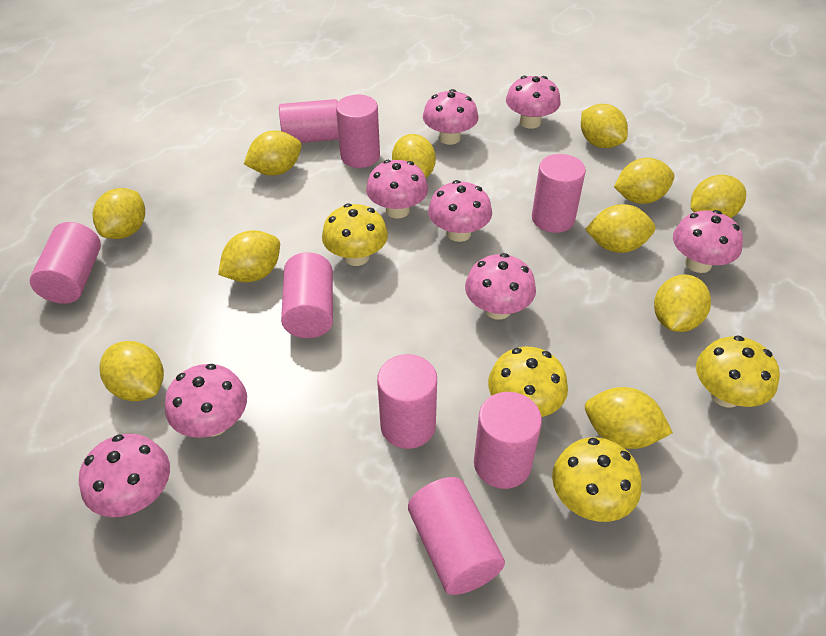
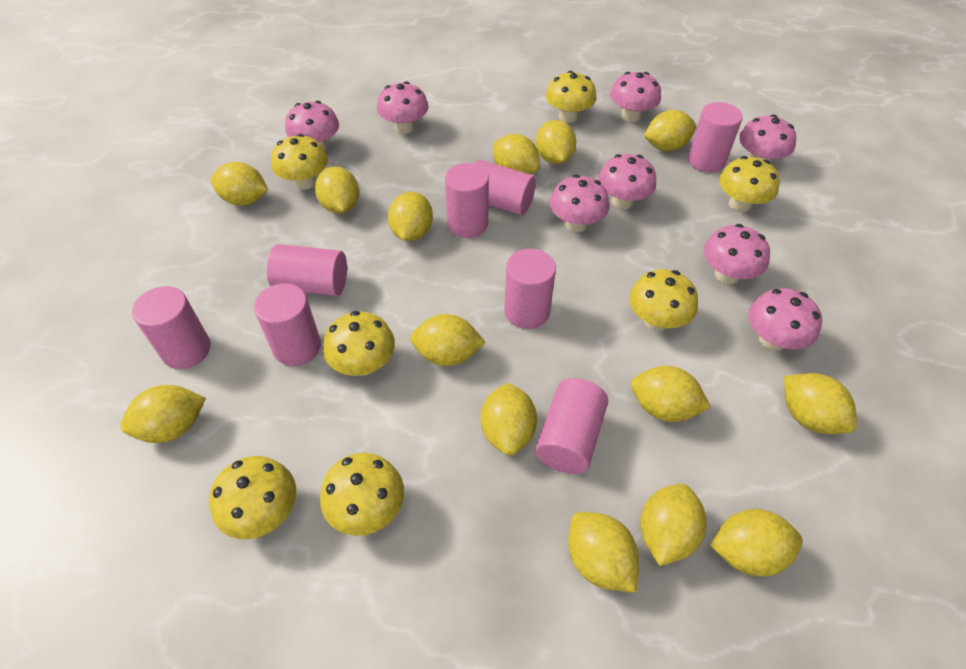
yellow lemon: 11 -> 14
yellow mushroom: 4 -> 7

